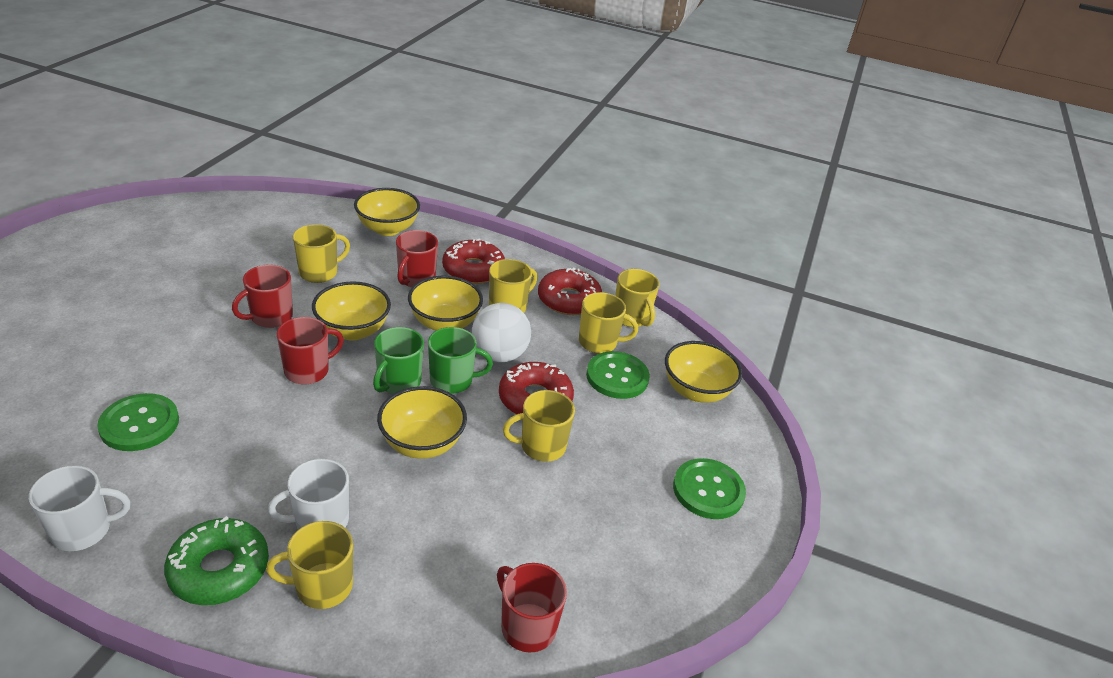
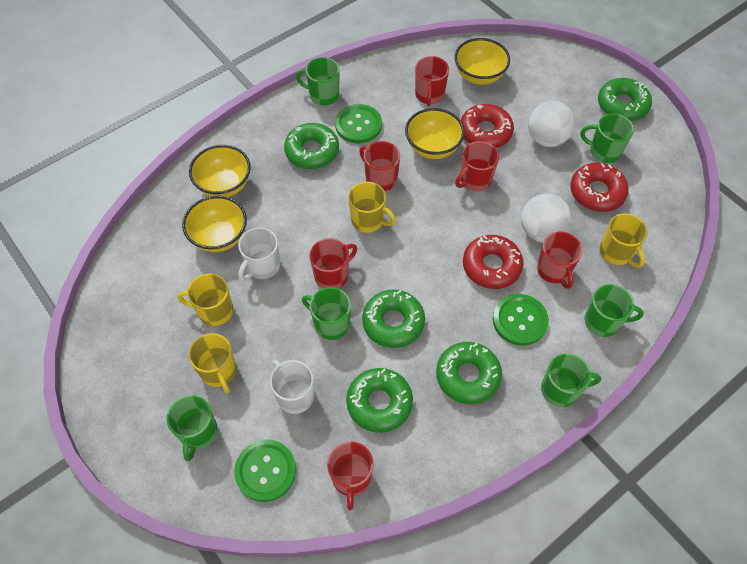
green donut: 1 -> 5
green mug: 2 -> 6
red mug: 4 -> 6
white ball: 1 -> 2
yellow bowl: 5 -> 4
yellow mug: 6 -> 4

